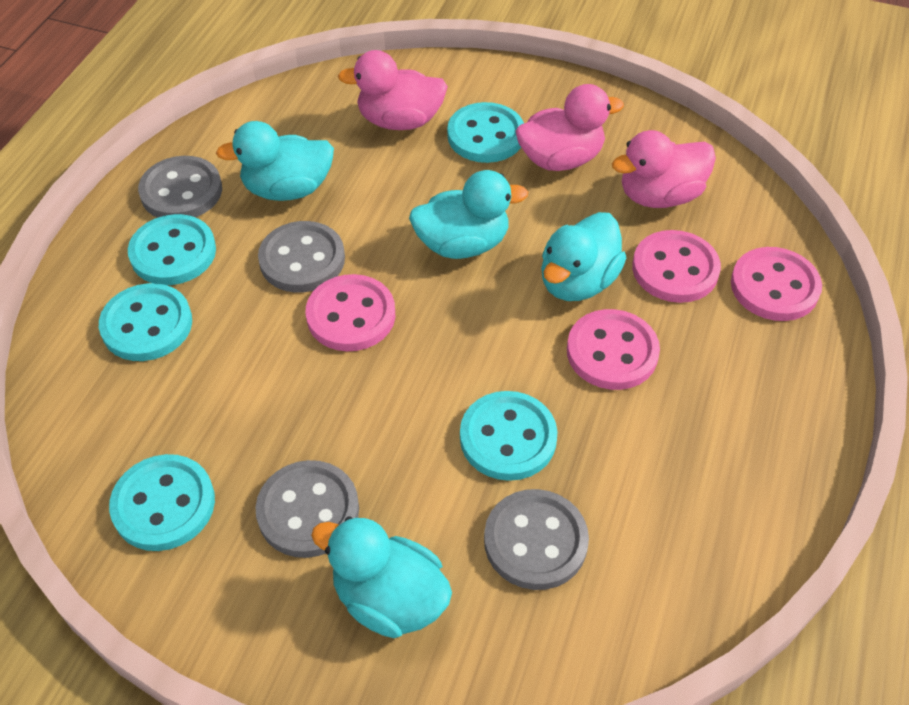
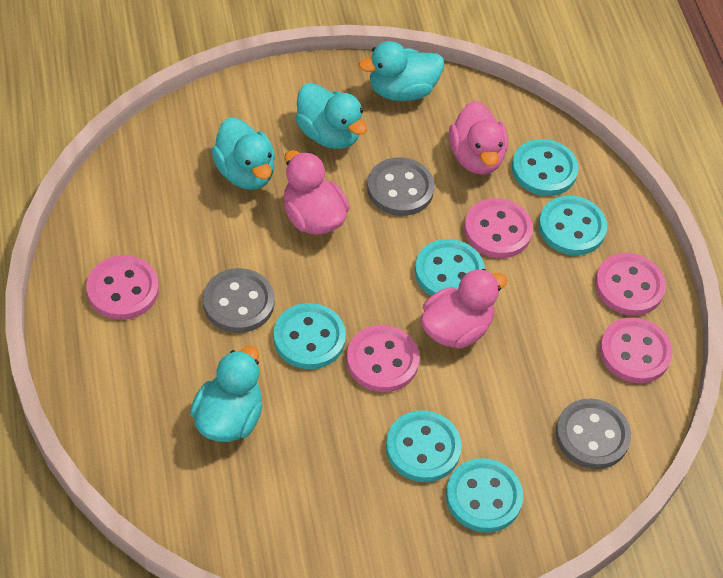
grey button: 4 -> 3
pink button: 4 -> 5
turquoise button: 5 -> 6

